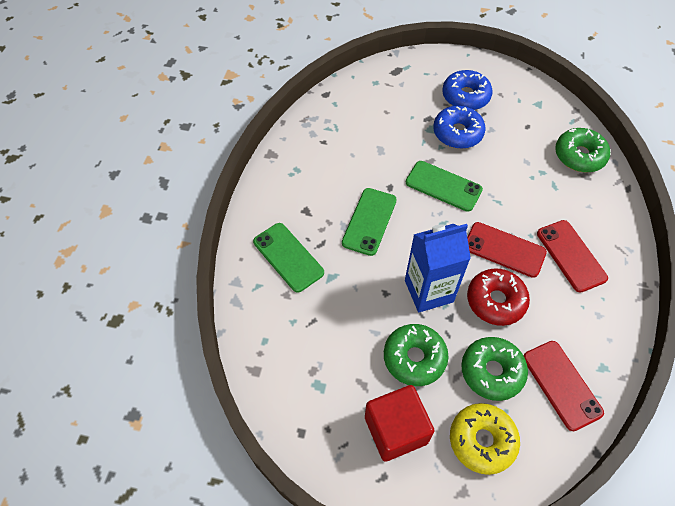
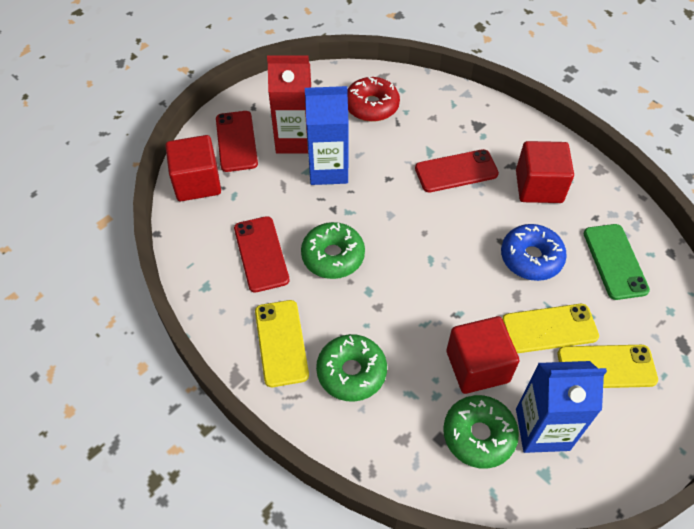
blue carton: 1 -> 2
blue donut: 2 -> 1
green phone: 3 -> 1
red carton: 0 -> 1
red cube: 1 -> 3
yellow donut: 1 -> 0
yellow phone: 0 -> 3

